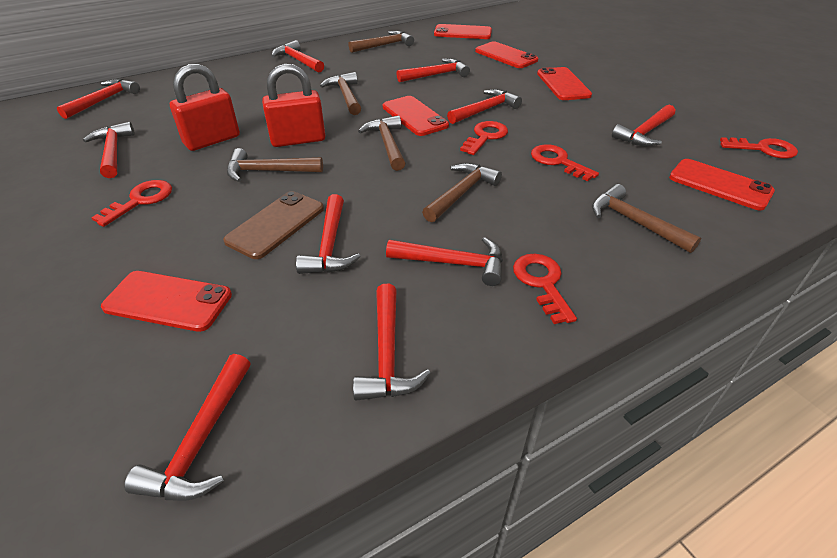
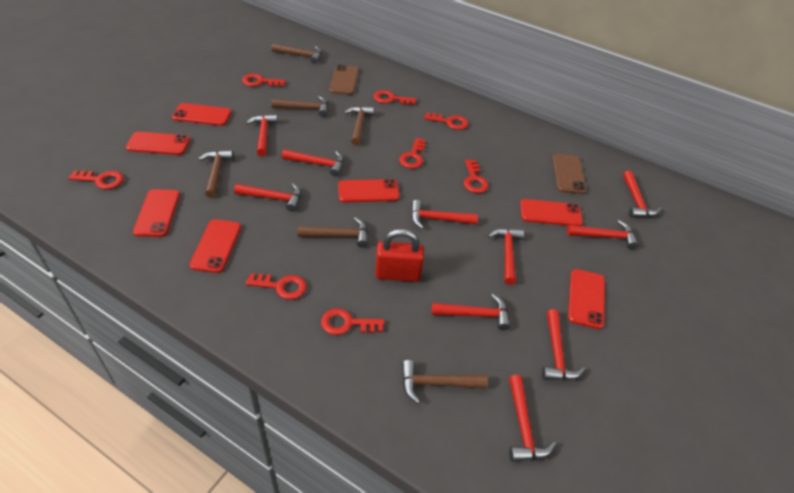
brown phone: 1 -> 2
red key: 5 -> 8
red padlock: 2 -> 1
red phone: 6 -> 7

